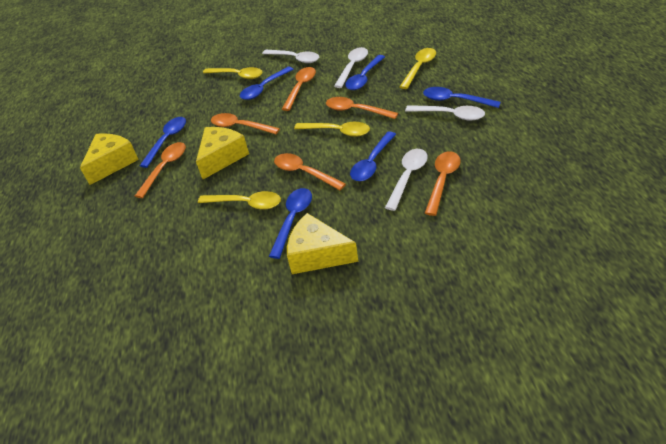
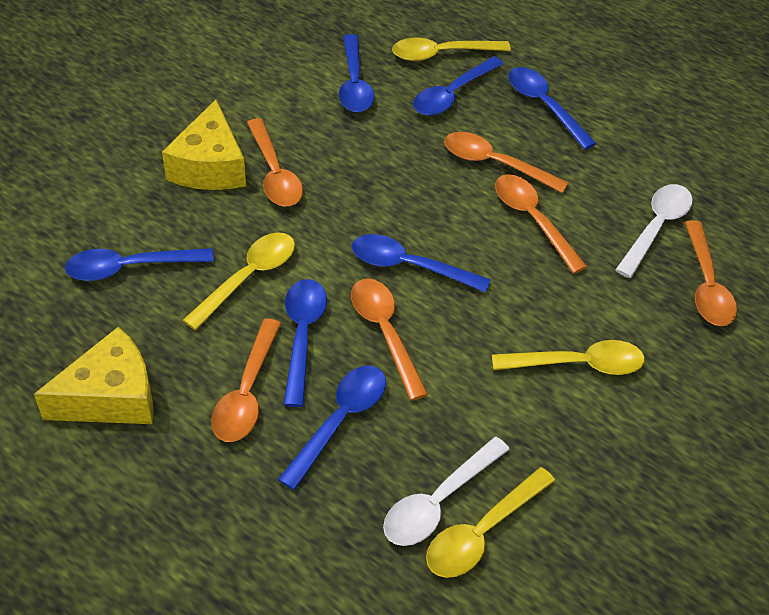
blue spoon: 6 -> 7
white spoon: 4 -> 2
yellow cheese: 3 -> 2

